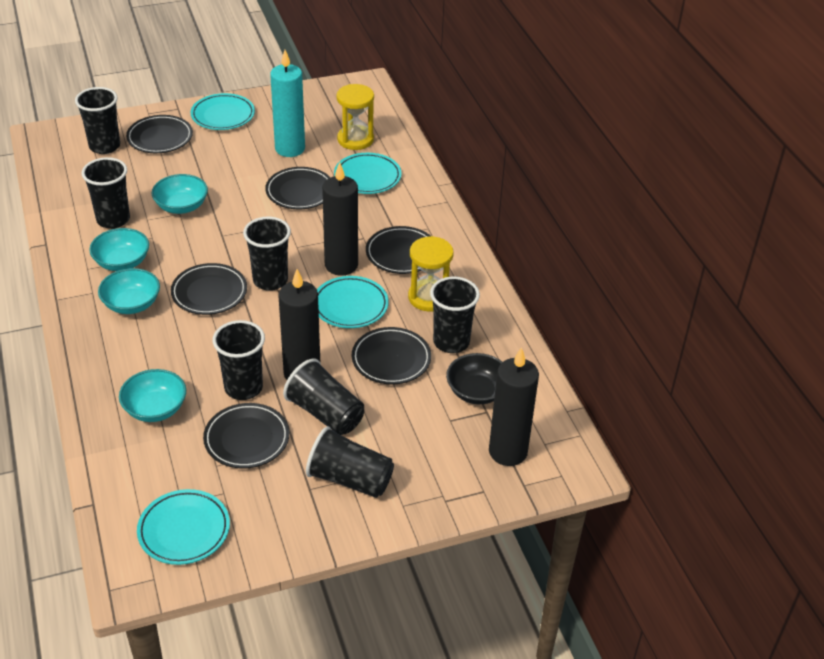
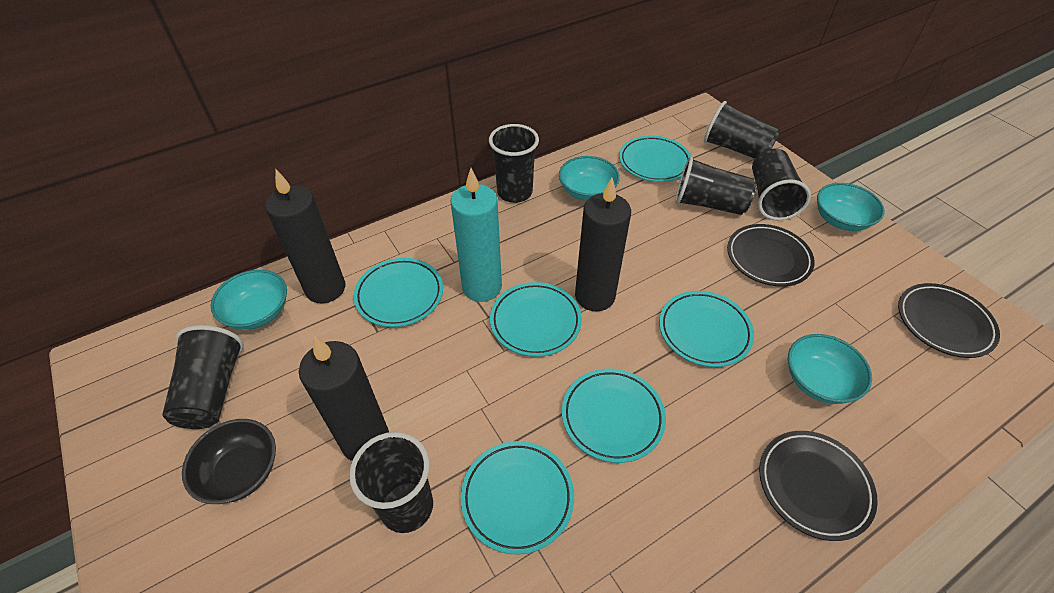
black cup: 7 -> 6
black plate: 6 -> 3
turquoise plate: 4 -> 6
yellow hourglass: 2 -> 0

